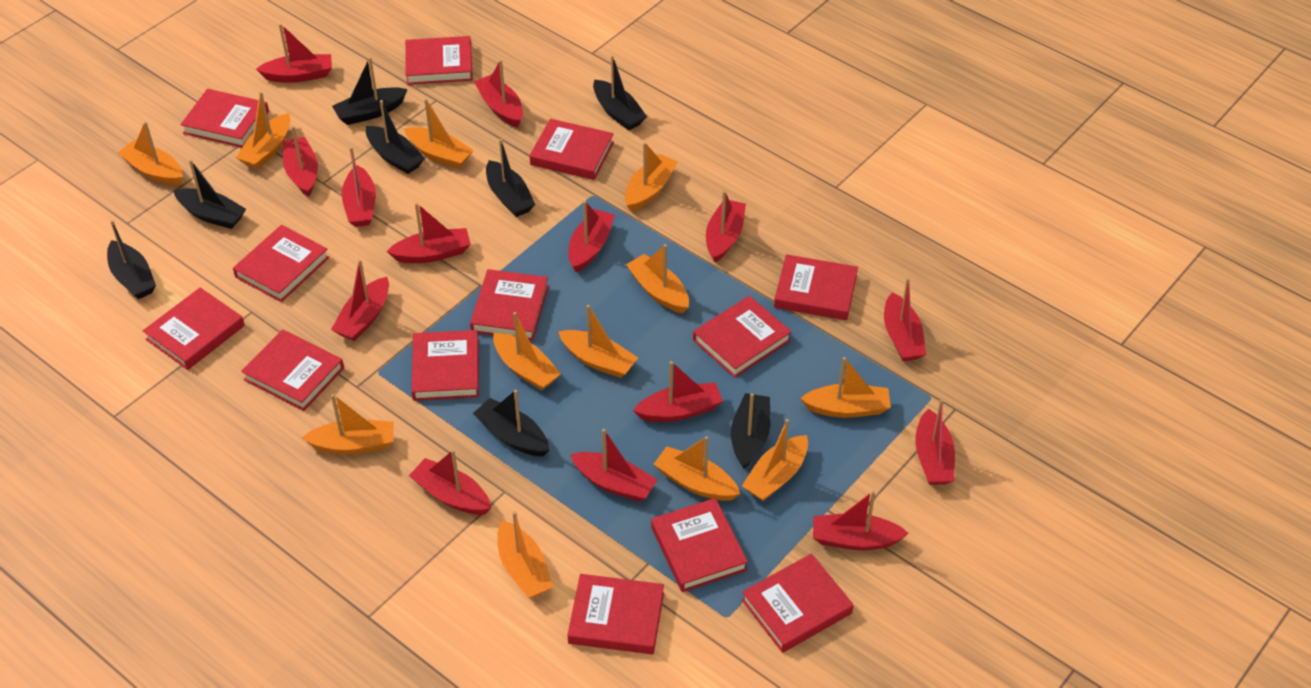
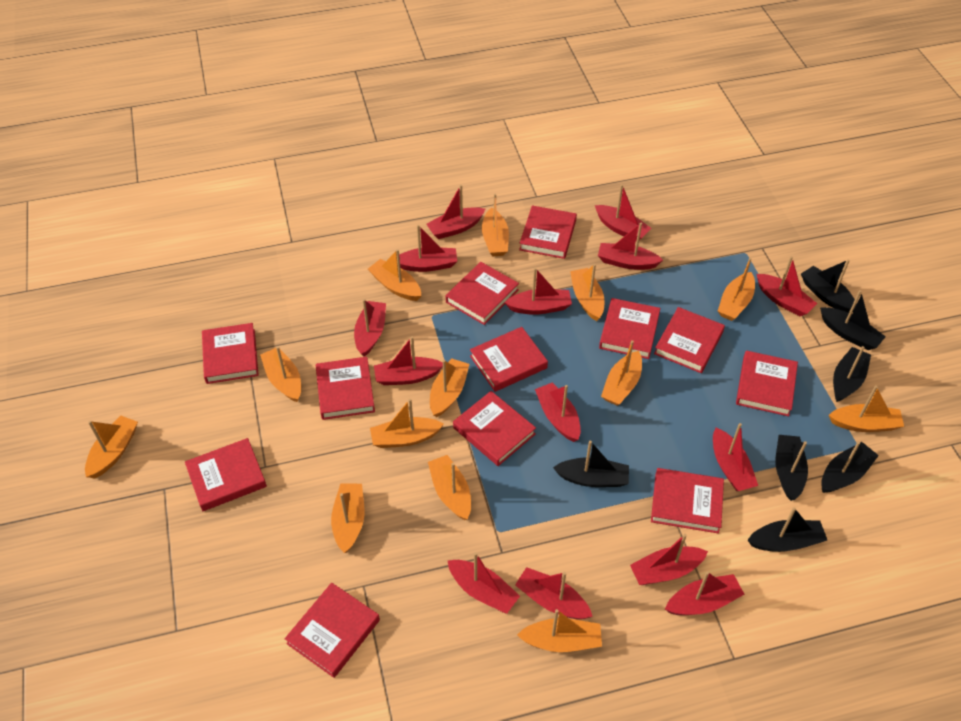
black boat: 8 -> 7
orange boat: 12 -> 13
red book: 13 -> 12

